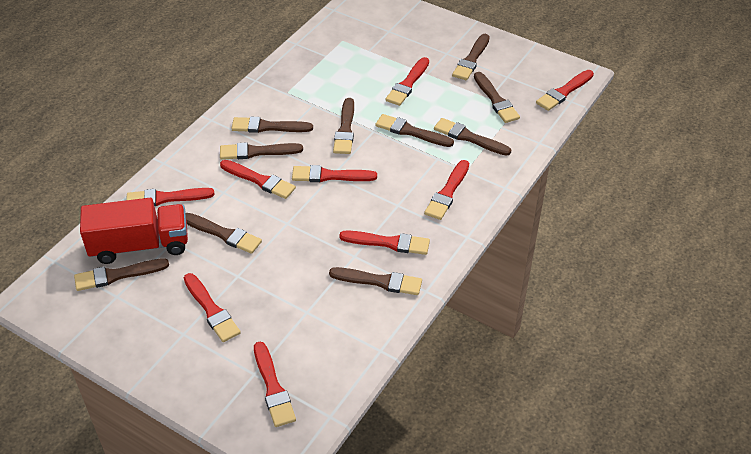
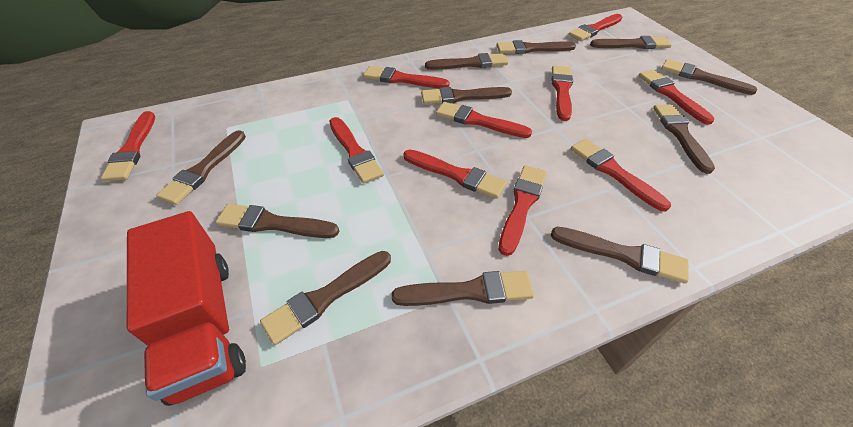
brown brush: 10 -> 11
red brush: 9 -> 10

